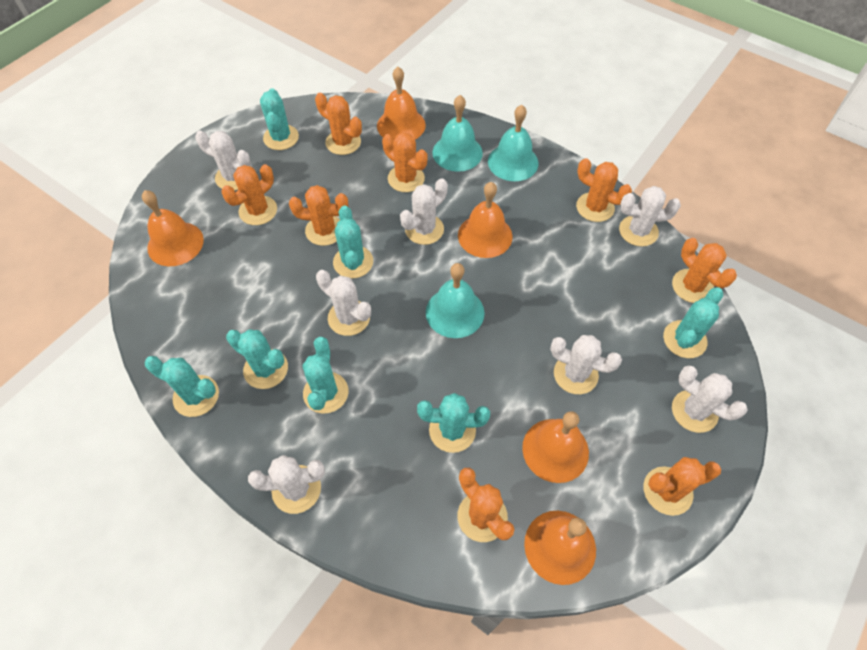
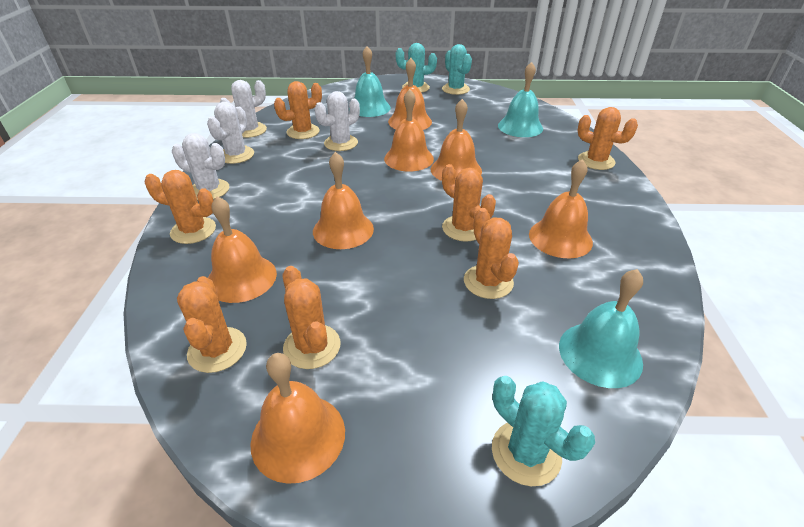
orange bell: 5 -> 7
orange cactus: 8 -> 7
turquoise cactus: 7 -> 3
white cactus: 7 -> 4

